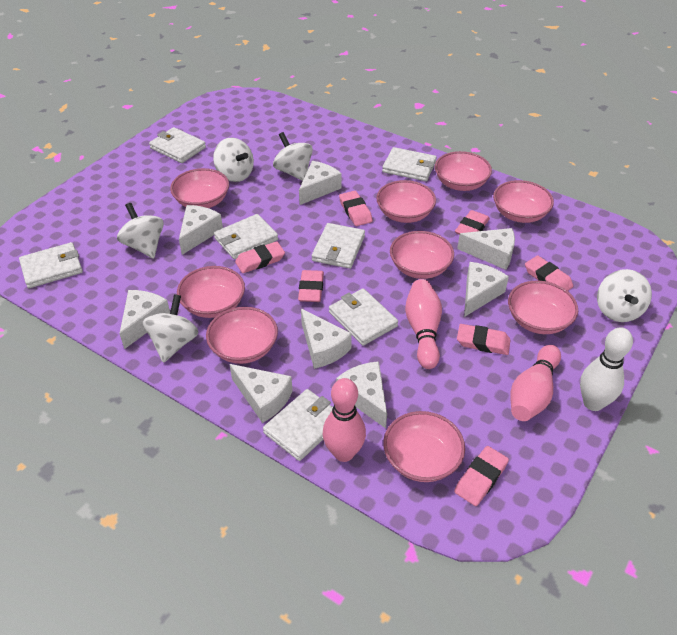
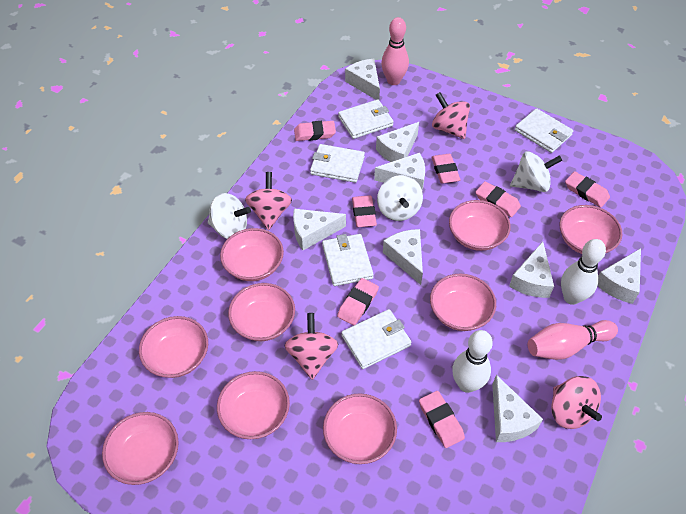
pink bowling pin: 3 -> 2
pink spinning top: 0 -> 4
white bowling pin: 1 -> 2
white spinning top: 5 -> 3
white wallet: 7 -> 5

